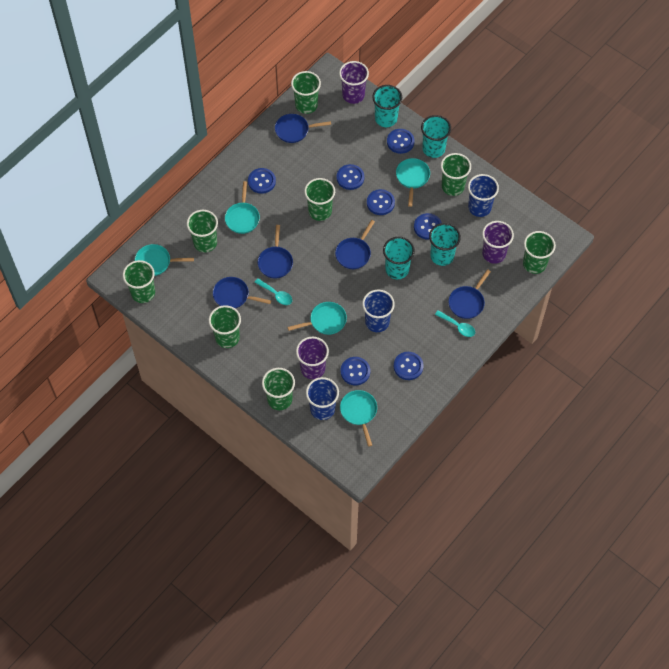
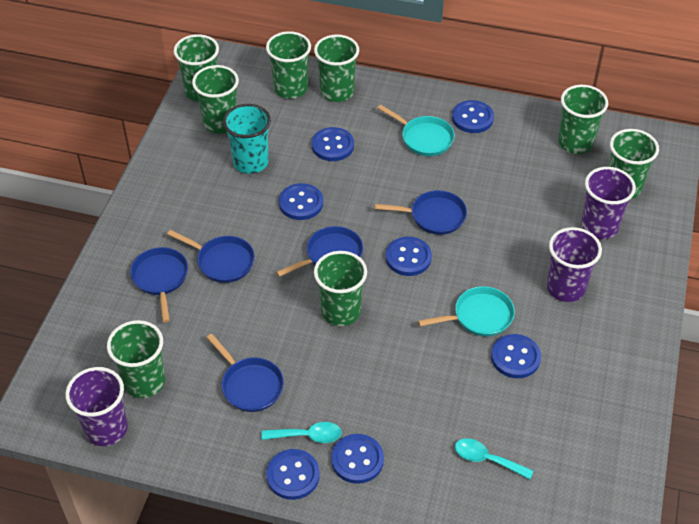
blue cup: 3 -> 0
turquoise cup: 4 -> 1
turquoise pan: 5 -> 2

